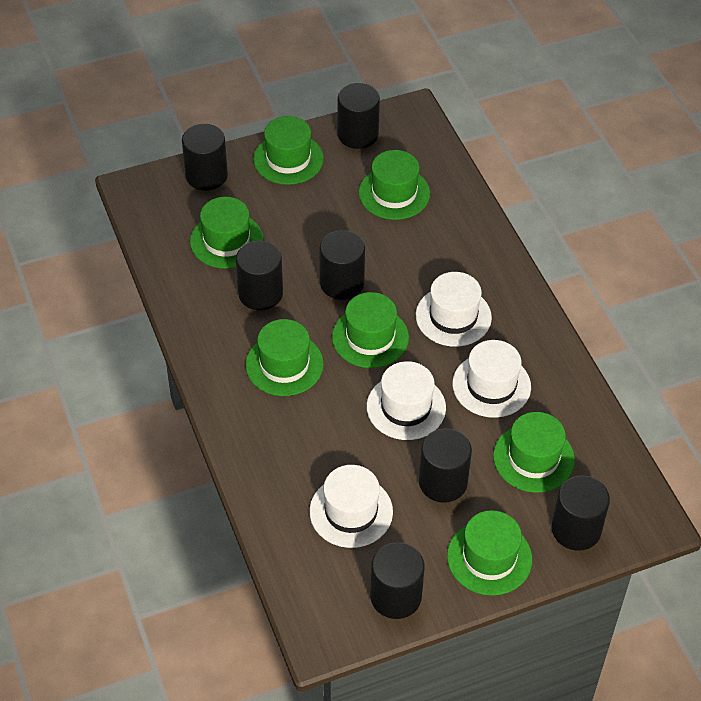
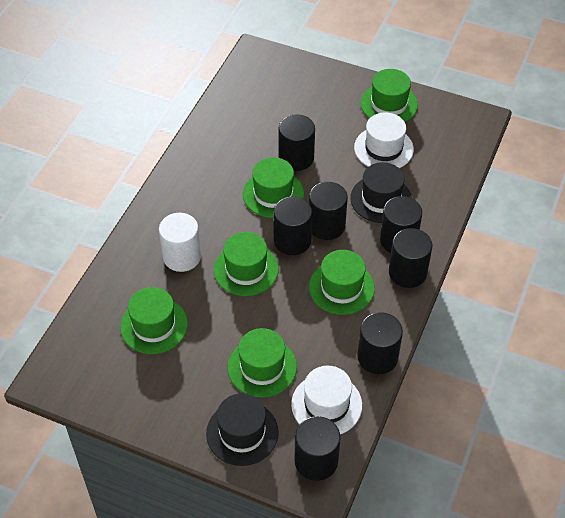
black hat: 0 -> 2
green hat: 7 -> 6
white cylinder: 0 -> 1
white hat: 4 -> 2

